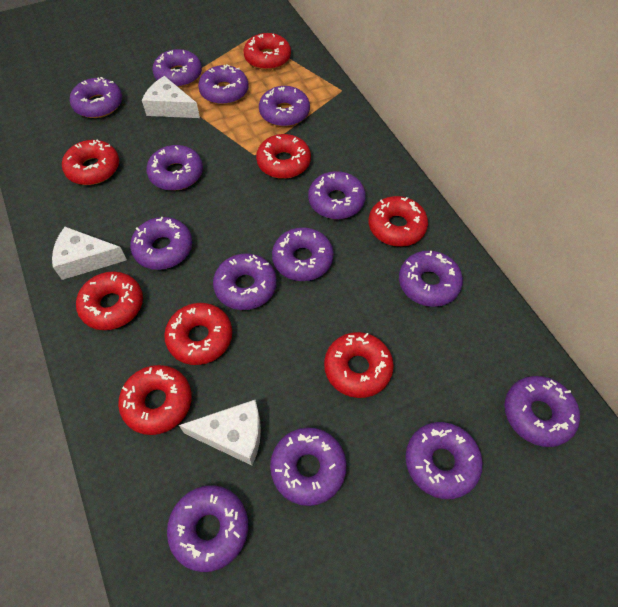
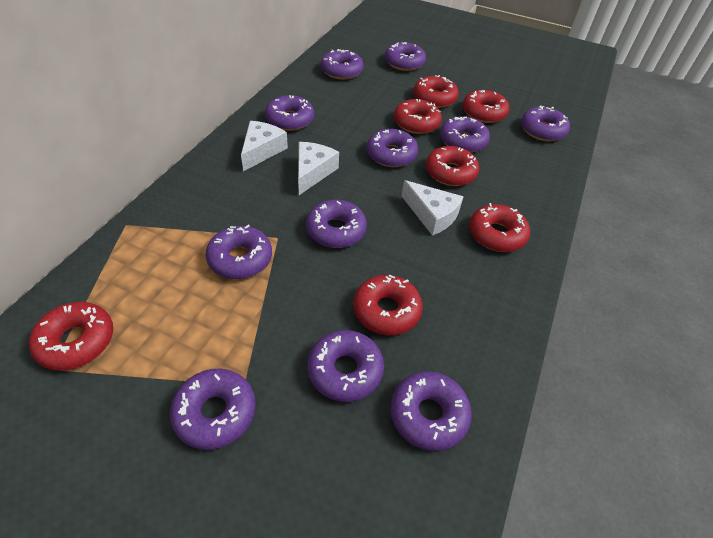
purple donut: 14 -> 11
red donut: 8 -> 7

